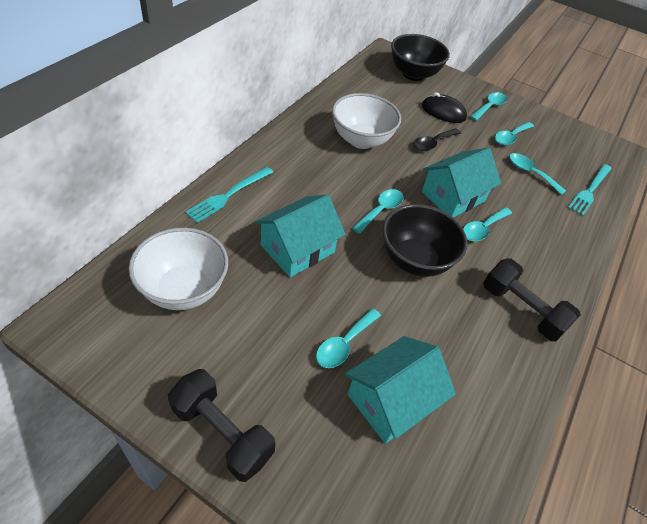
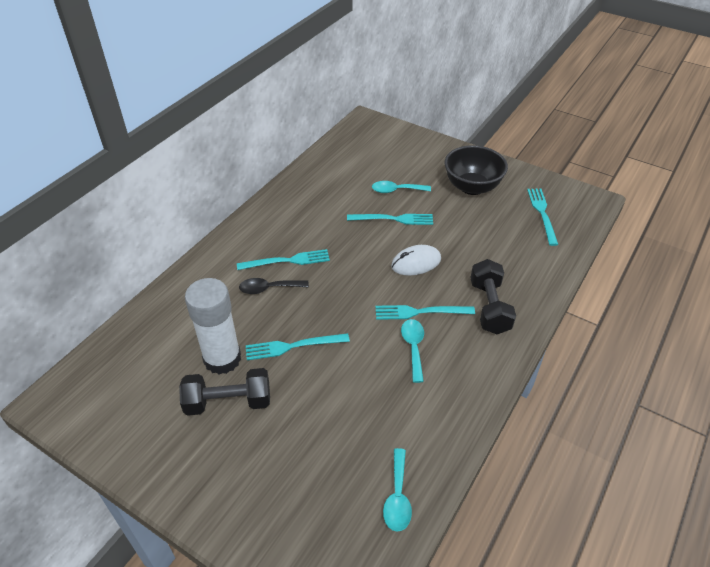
black bowl: 2 -> 1
black mouse: 1 -> 0
turquoise fork: 2 -> 5
turquoise house: 3 -> 0
turquoise spoon: 6 -> 3
white bowl: 2 -> 0
white glue stick: 0 -> 1
white mouse: 0 -> 1

